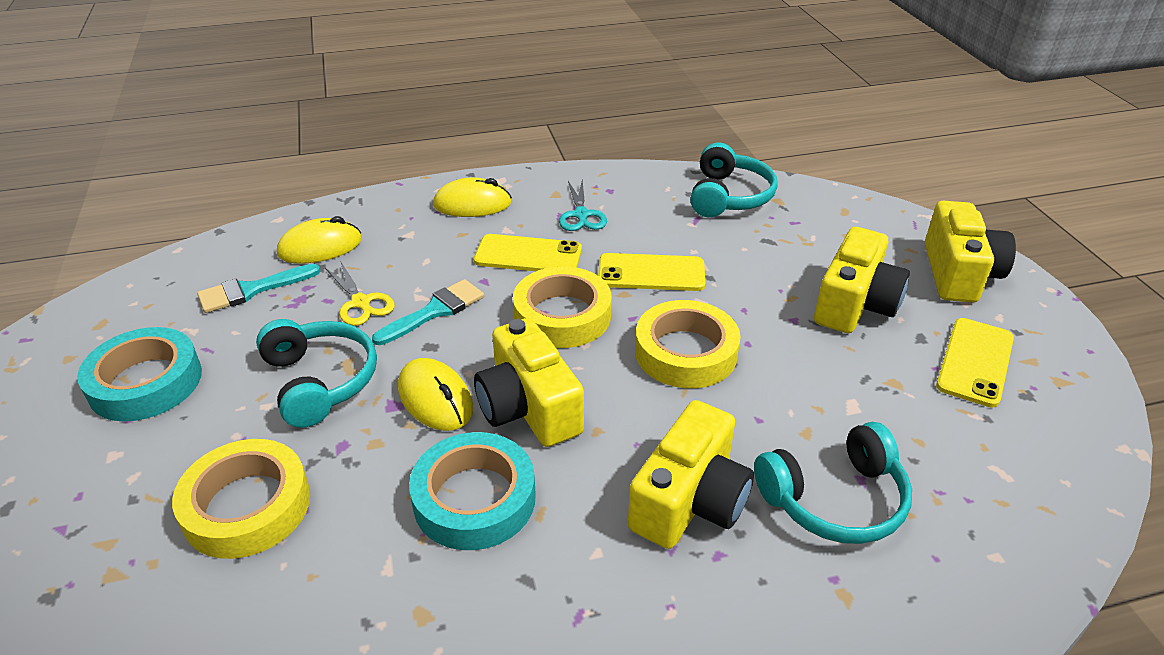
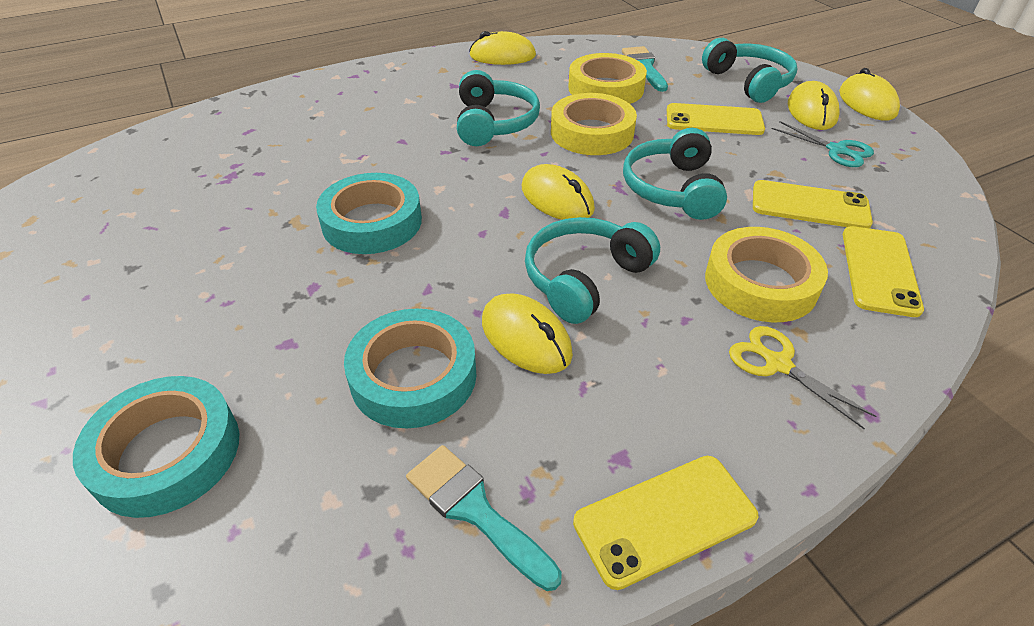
turquoise headphones: 3 -> 4
turquoise tape: 2 -> 3
yellow camera: 4 -> 0
yellow mouse: 3 -> 5
yellow phone: 3 -> 4

